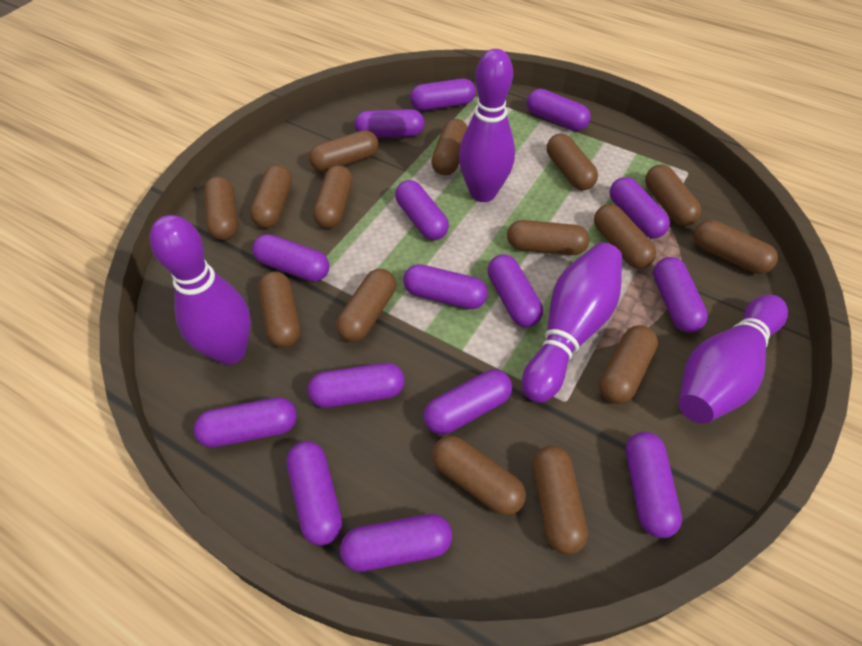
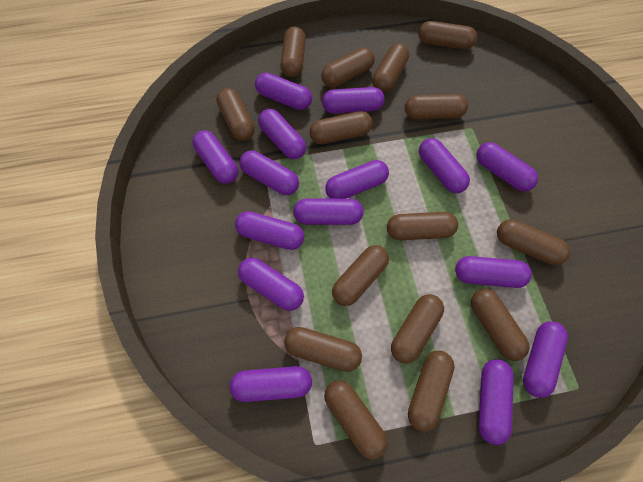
purple bowling pin: 4 -> 0

